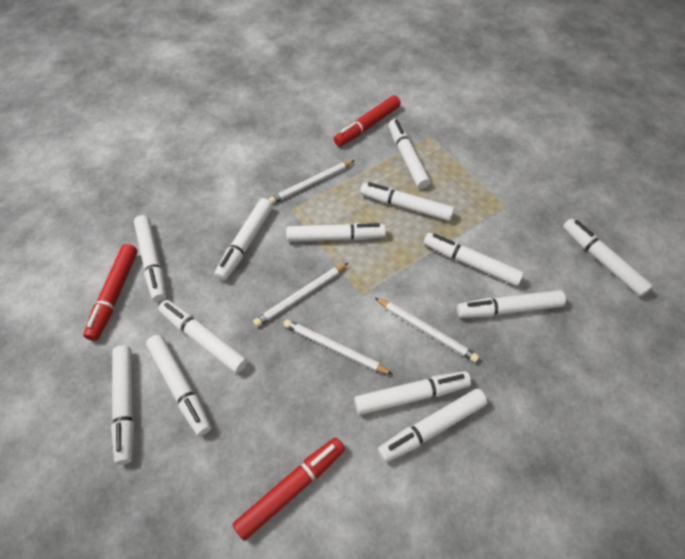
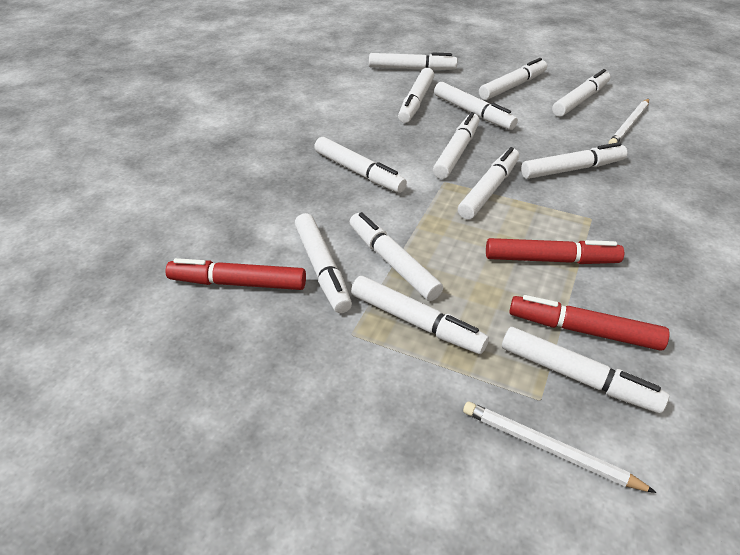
white pencil: 4 -> 2

